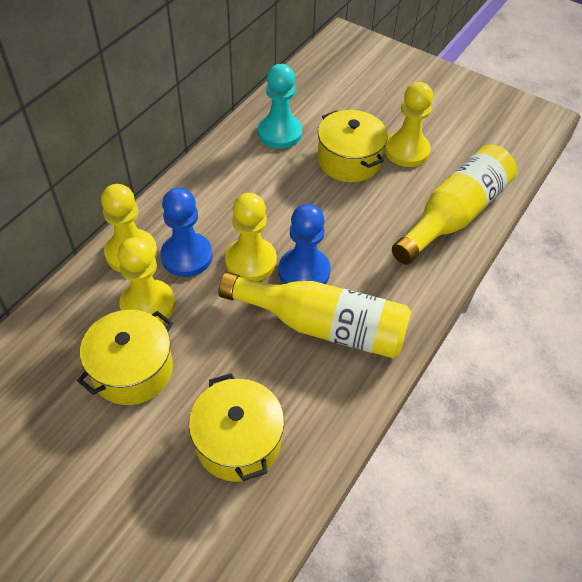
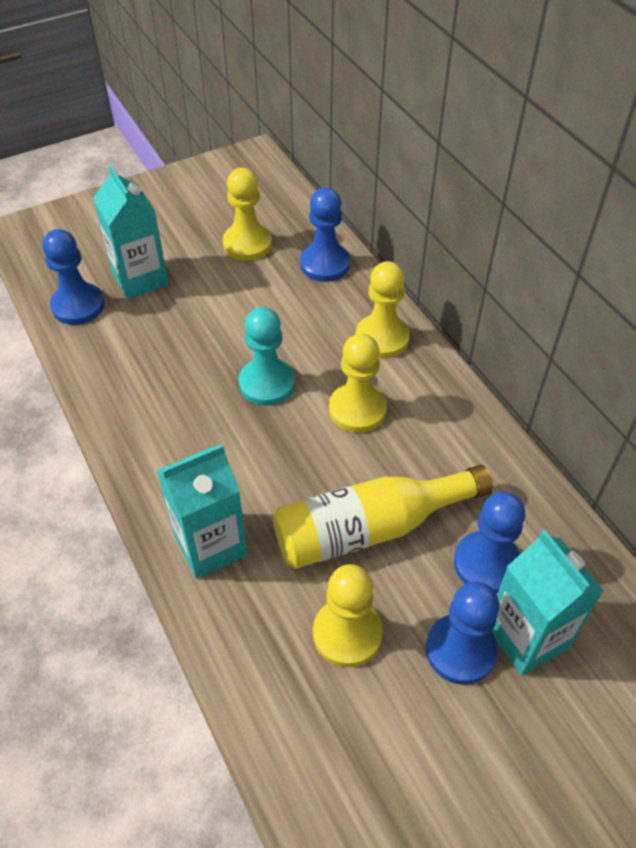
blue pawn: 2 -> 4
turquoise carton: 0 -> 3
yellow bottle: 2 -> 1
yellow pot: 3 -> 0

